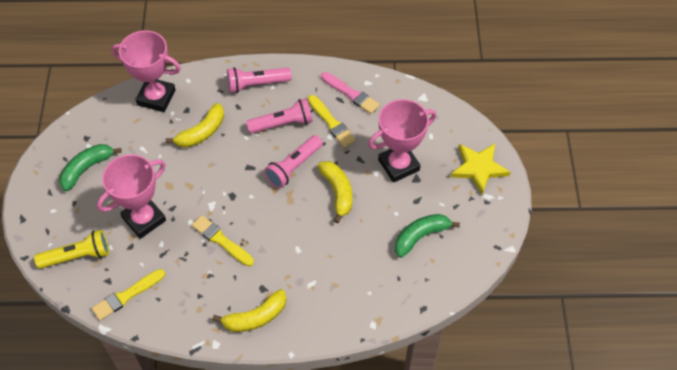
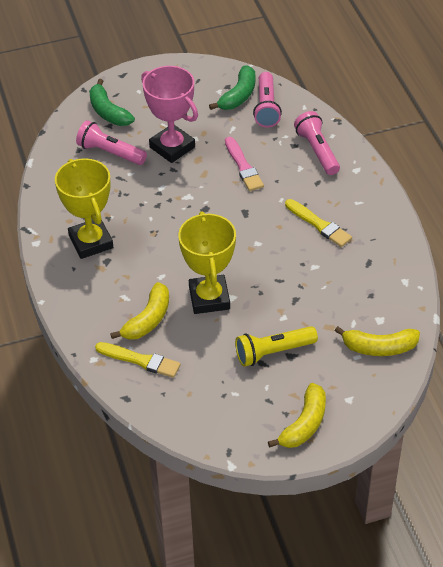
pink trophy: 3 -> 1
yellow brush: 3 -> 2
yellow star: 1 -> 0
yellow trophy: 0 -> 2

